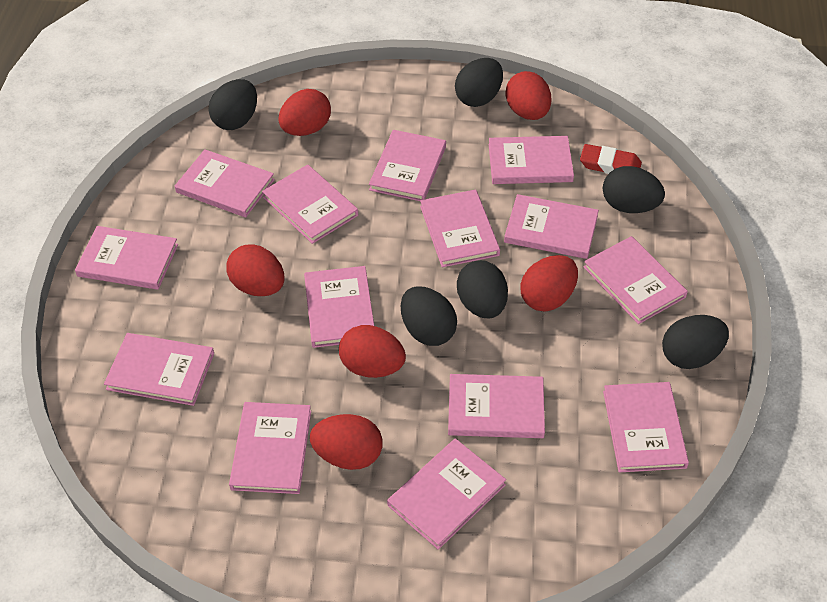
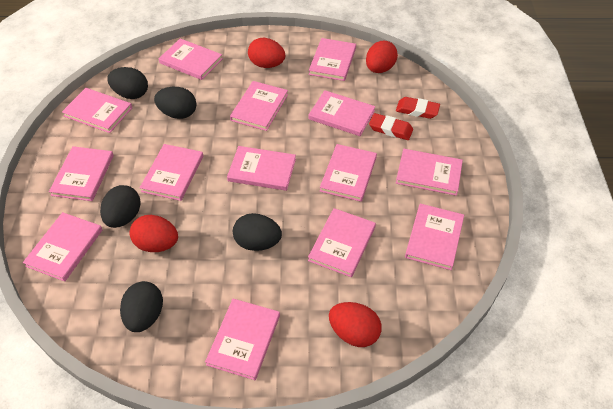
black egg: 6 -> 5
red egg: 6 -> 4
red eraser: 1 -> 2

